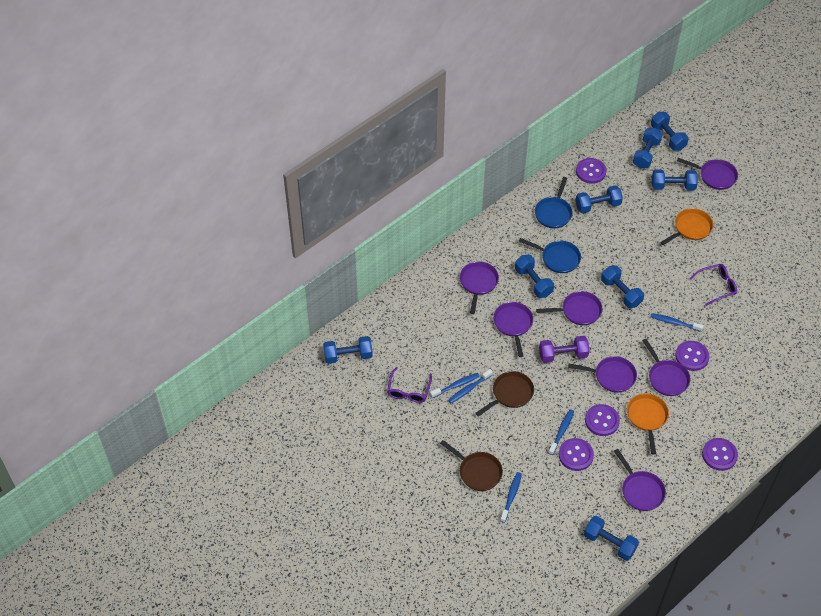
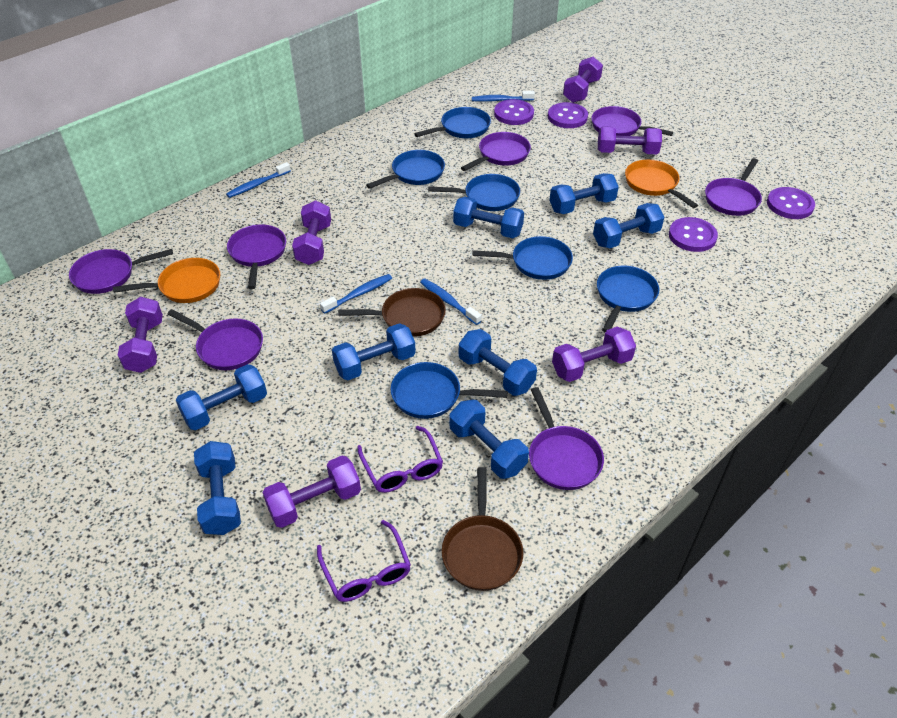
blue pan: 2 -> 6
blue toothbrush: 5 -> 4
purple button: 5 -> 4
purple dumbbell: 1 -> 6

